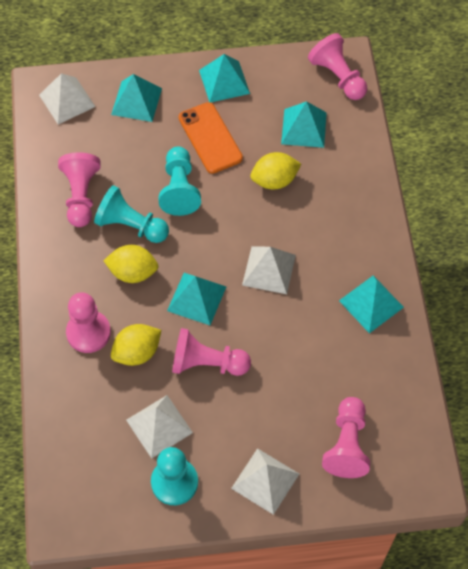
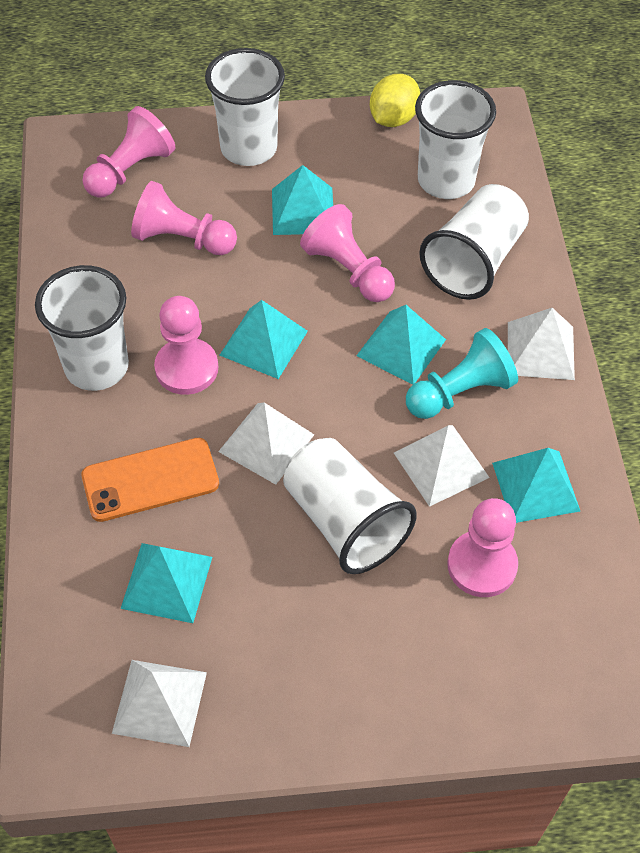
turquoise pawn: 3 -> 1
white cup: 0 -> 5
yellow lemon: 3 -> 1

